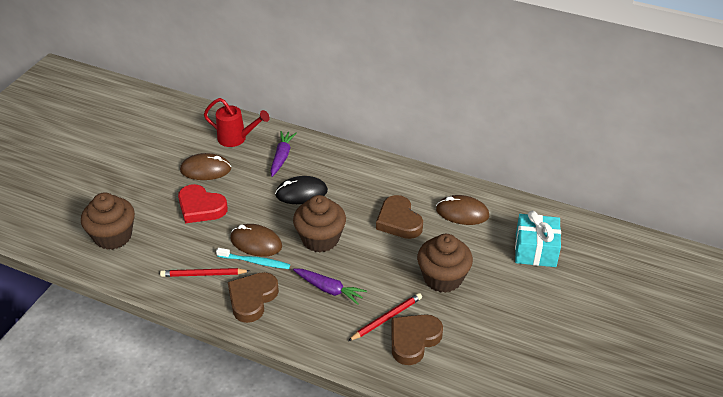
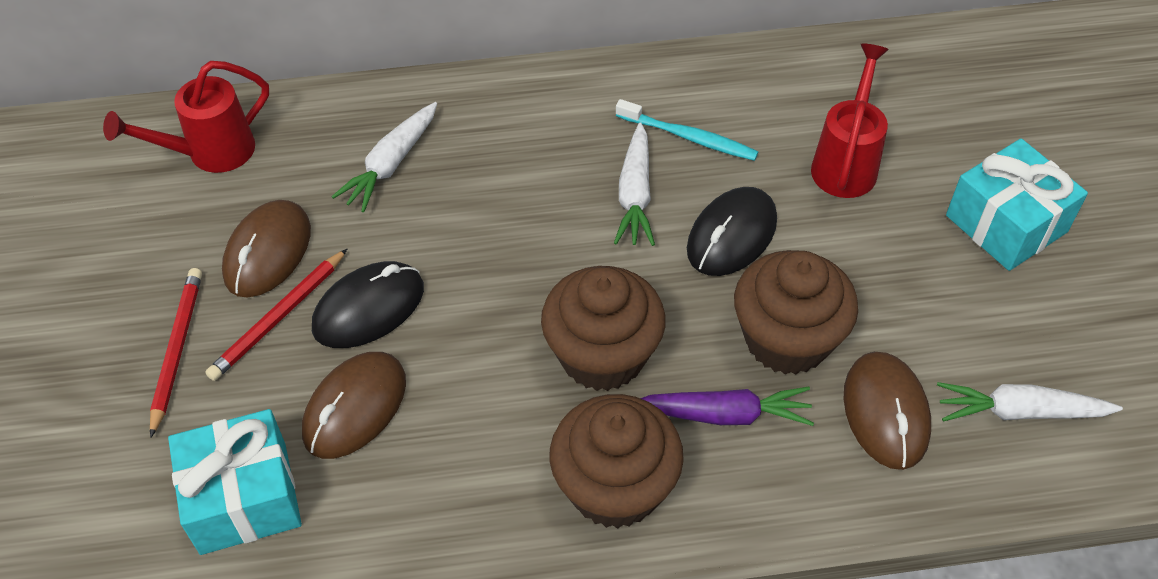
black mouse: 1 -> 2
brown heart: 3 -> 0
purple carrot: 2 -> 1
red heart: 1 -> 0
red watering can: 1 -> 2
turquoise gift: 1 -> 2
white carrot: 0 -> 3

